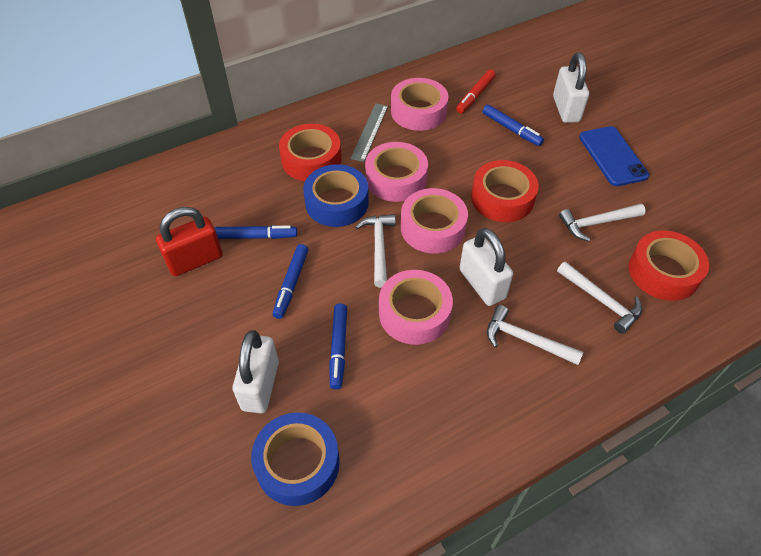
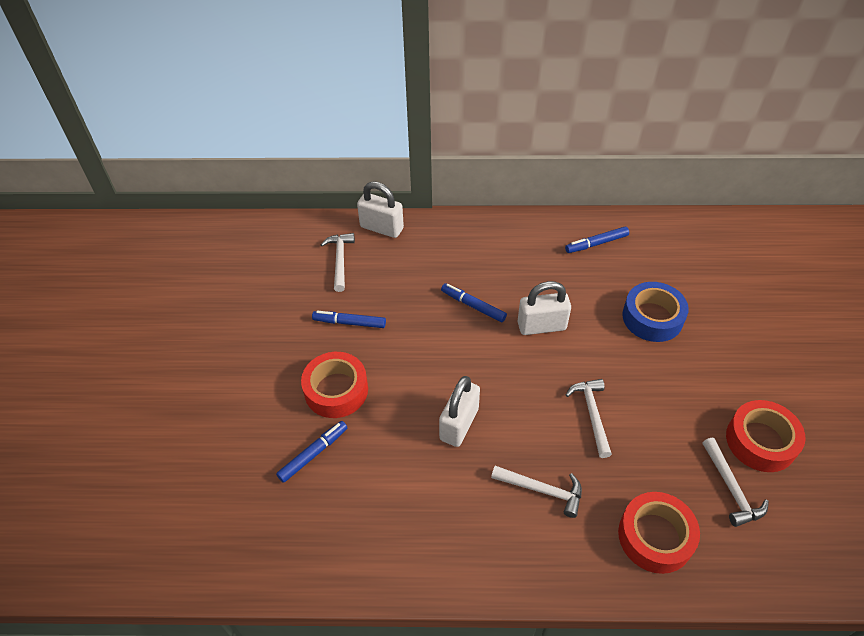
blue phone: 1 -> 0
blue tape: 2 -> 1
grey ruler: 1 -> 0
pink tape: 4 -> 0
red marker: 1 -> 0
red padlock: 1 -> 0

